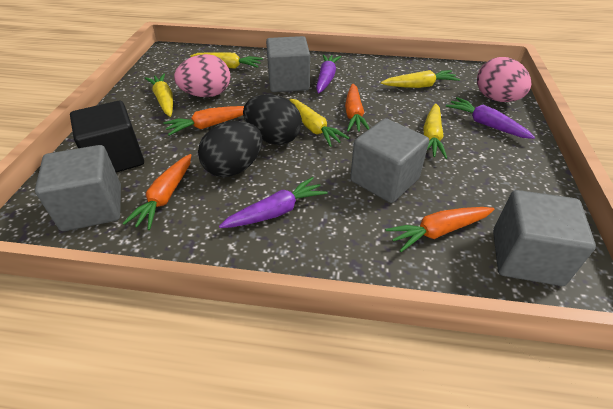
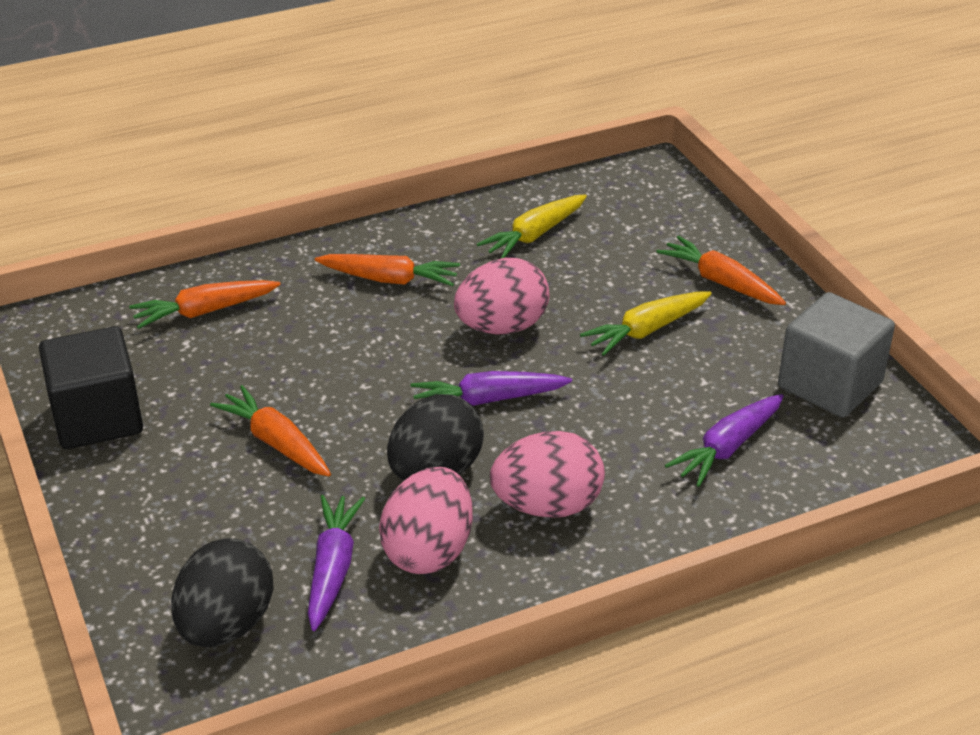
grey cube: 4 -> 1
pink egg: 2 -> 3
yellow carrot: 5 -> 2

